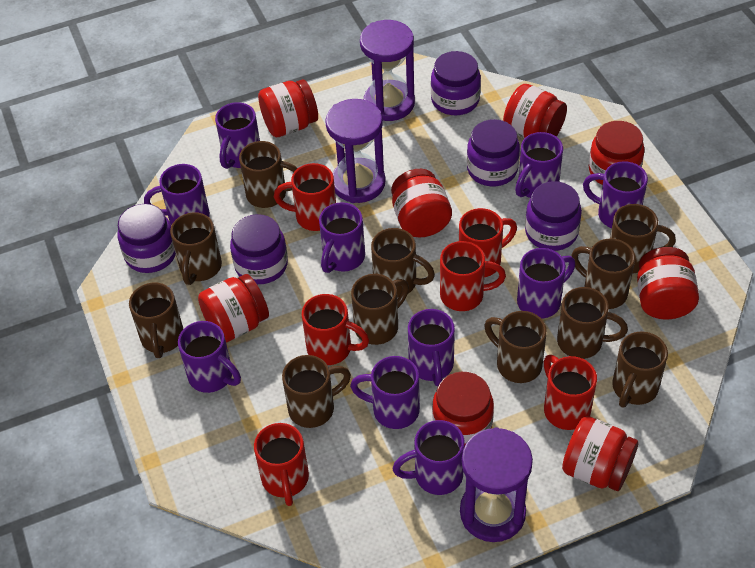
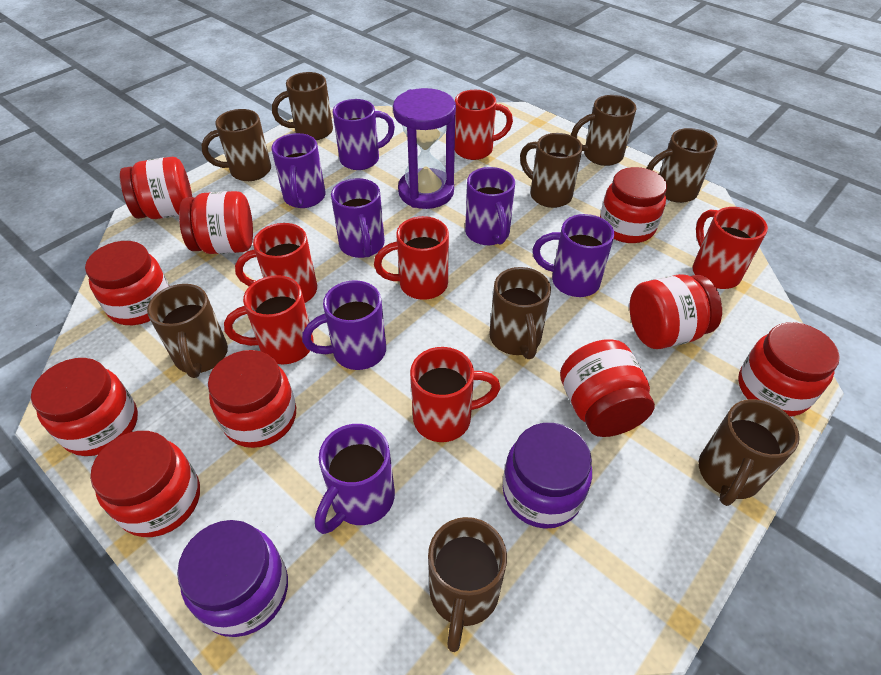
brown mug: 11 -> 9
purple hourglass: 3 -> 1
purple jar: 5 -> 2
purple mug: 10 -> 7
red jar: 8 -> 10

